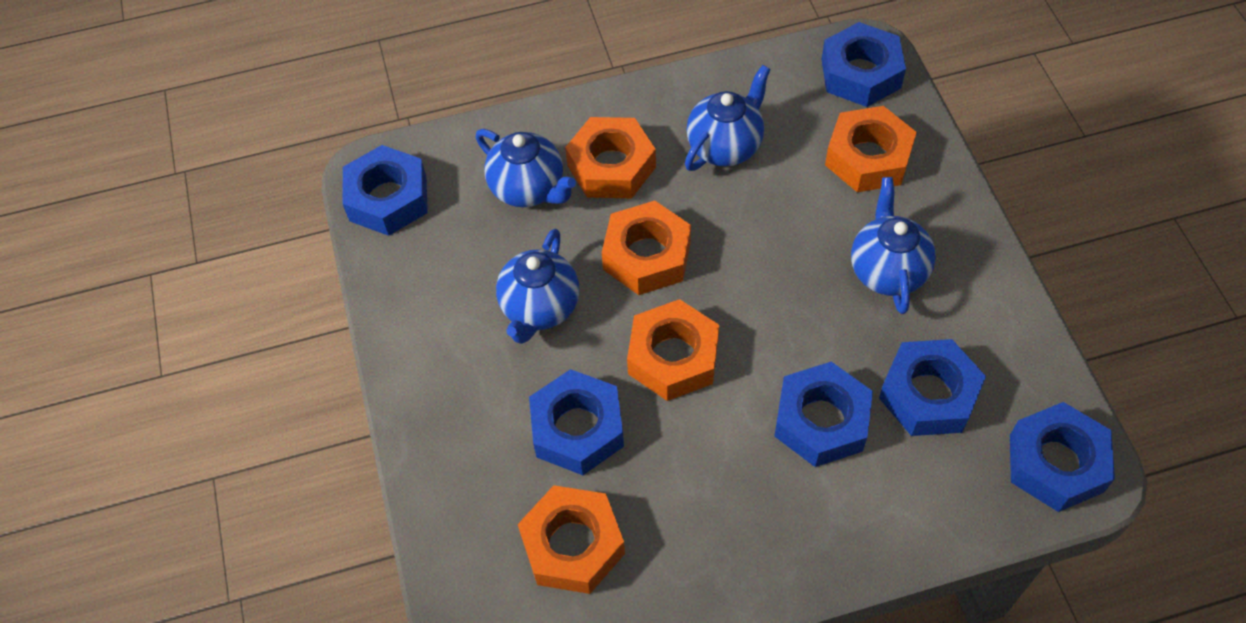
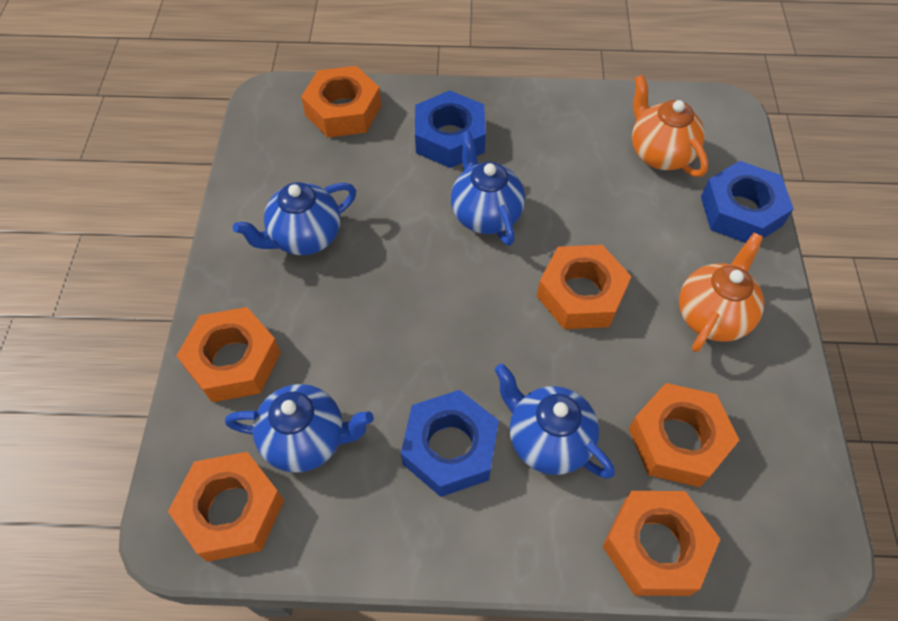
blue nut: 6 -> 3
orange nut: 5 -> 6
orange teapot: 0 -> 2

